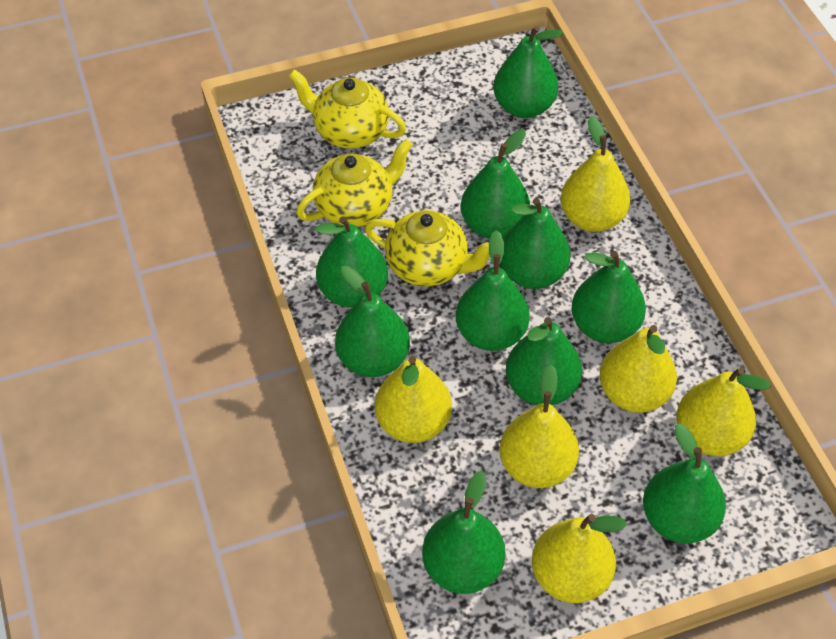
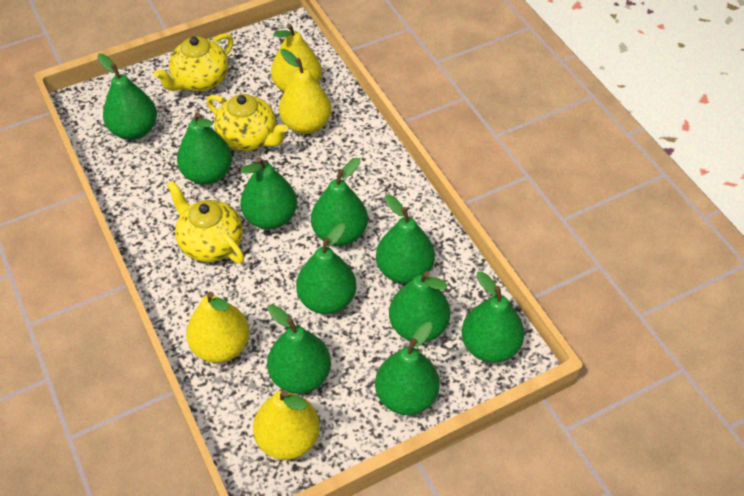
yellow pear: 6 -> 4

